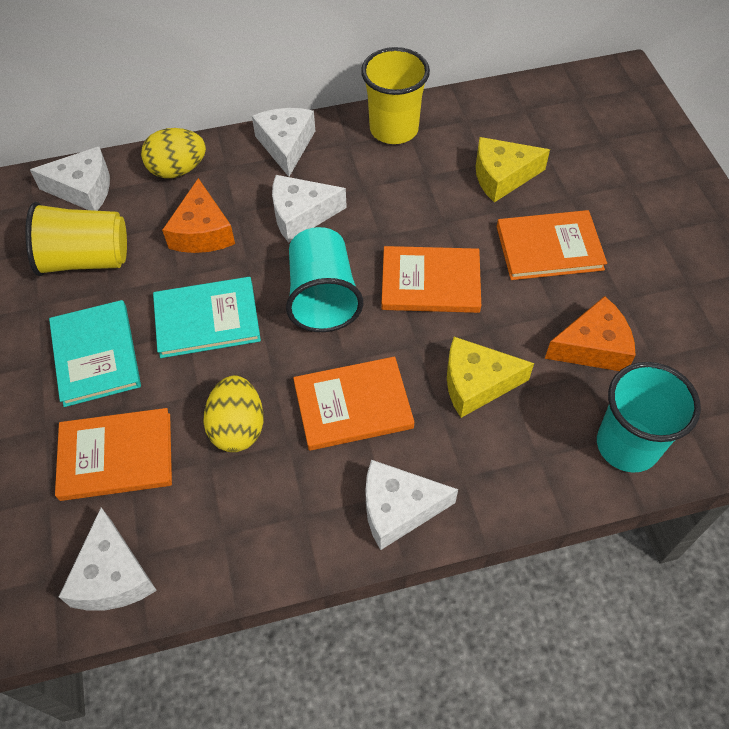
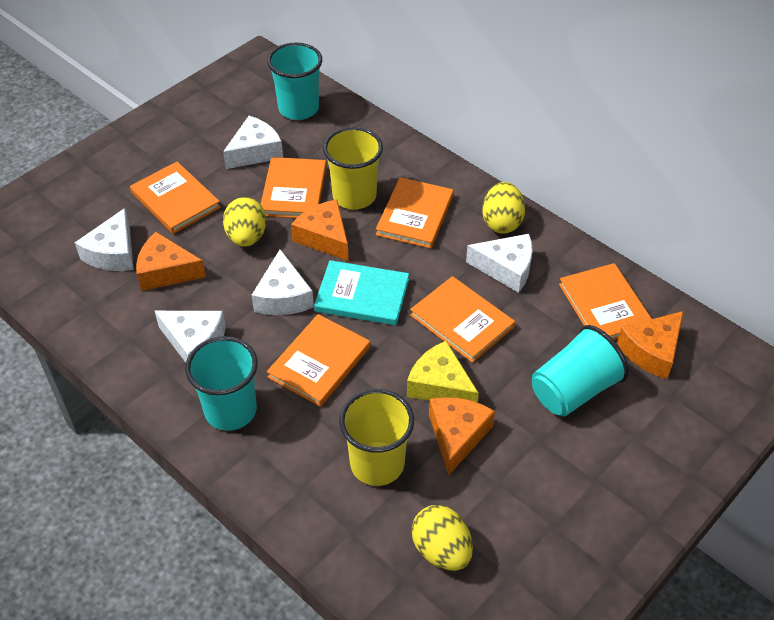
orange book: 4 -> 6
orange cheese: 2 -> 4
turquoise book: 2 -> 1
turquoise cup: 2 -> 3
yellow cheese: 2 -> 1
yellow egg: 2 -> 3

